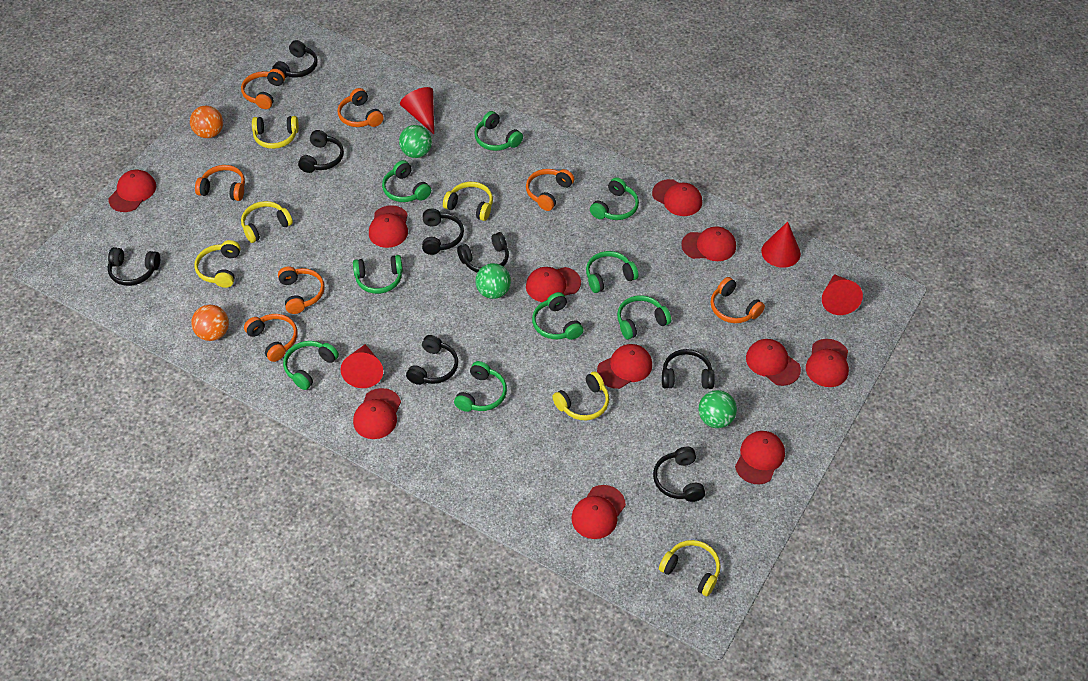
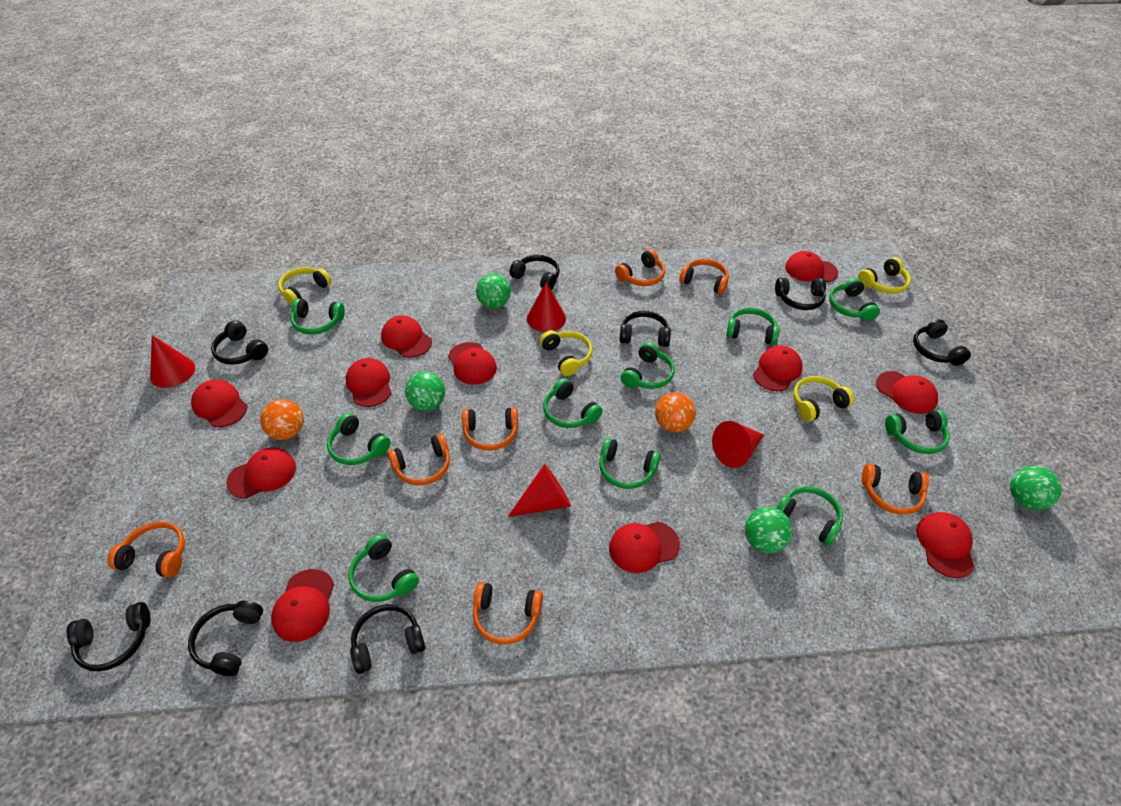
green ball: 3 -> 4
green headphones: 9 -> 10
yellow headphones: 6 -> 4

